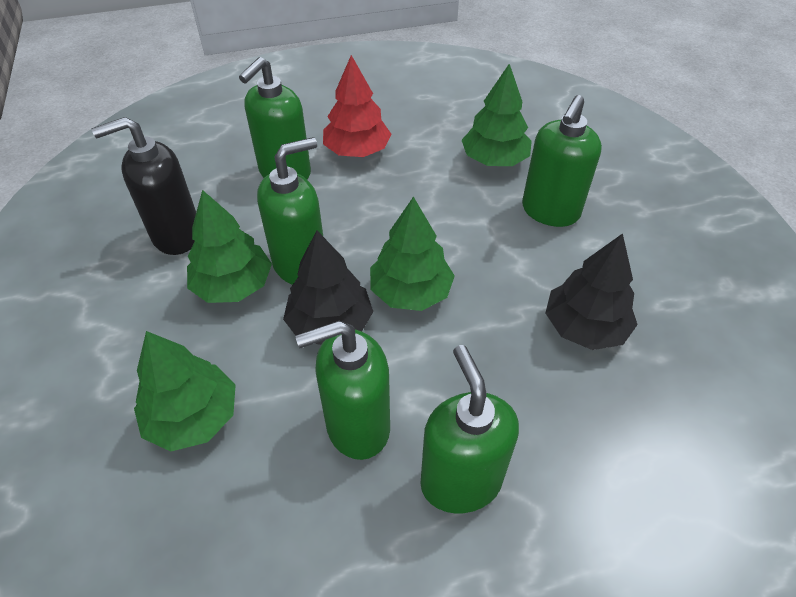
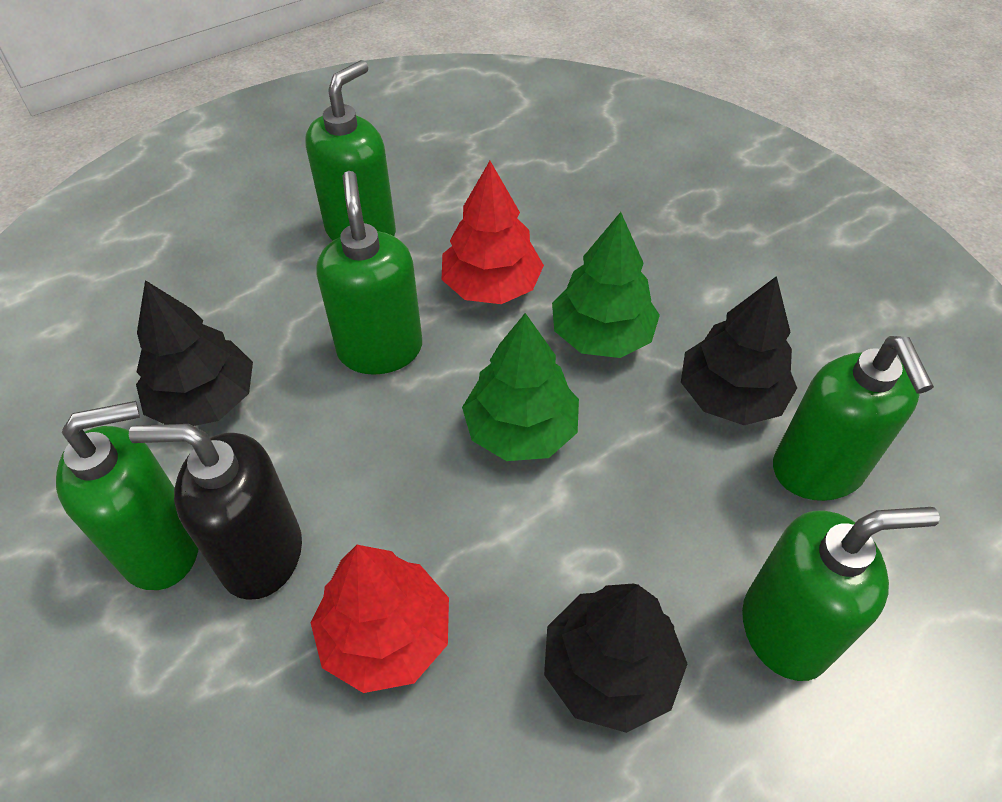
black tree: 2 -> 3
green tree: 4 -> 2
red tree: 1 -> 2

